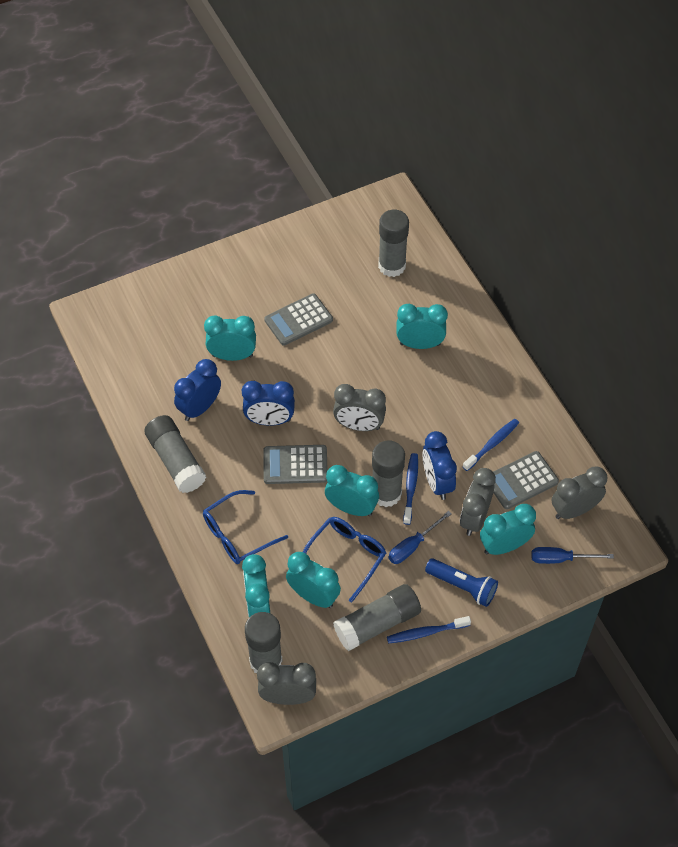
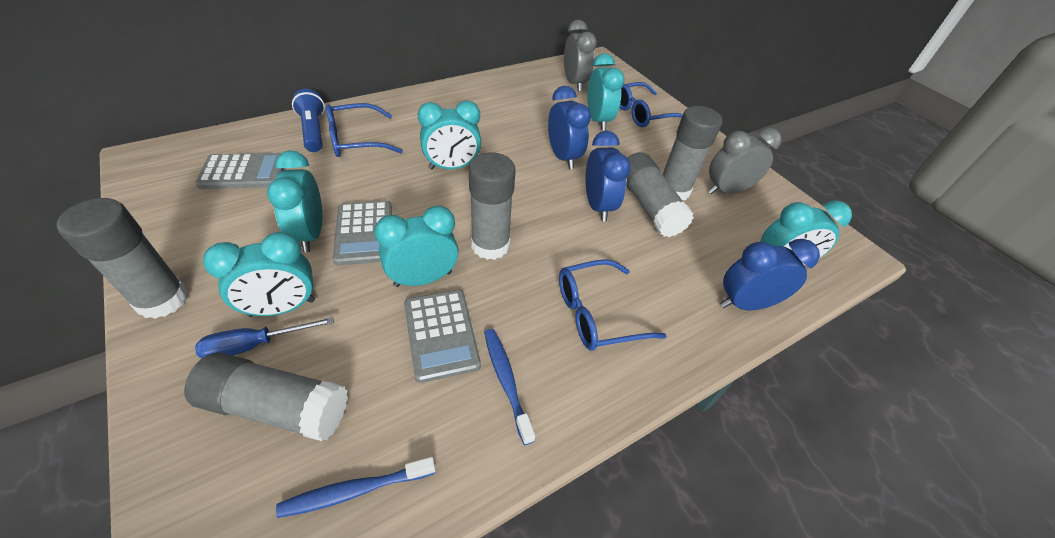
blue glasses: 2 -> 3
blue screwdriver: 2 -> 1
blue toothbrush: 3 -> 2
grey clock: 4 -> 2

